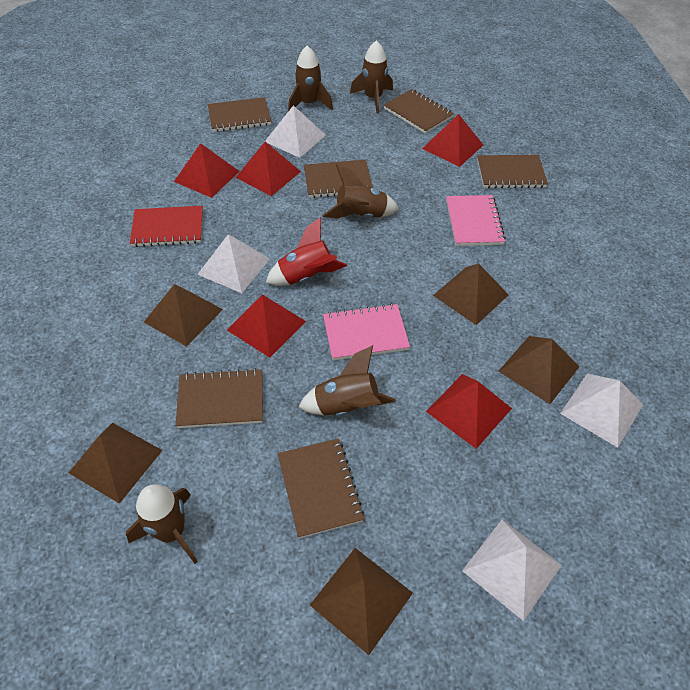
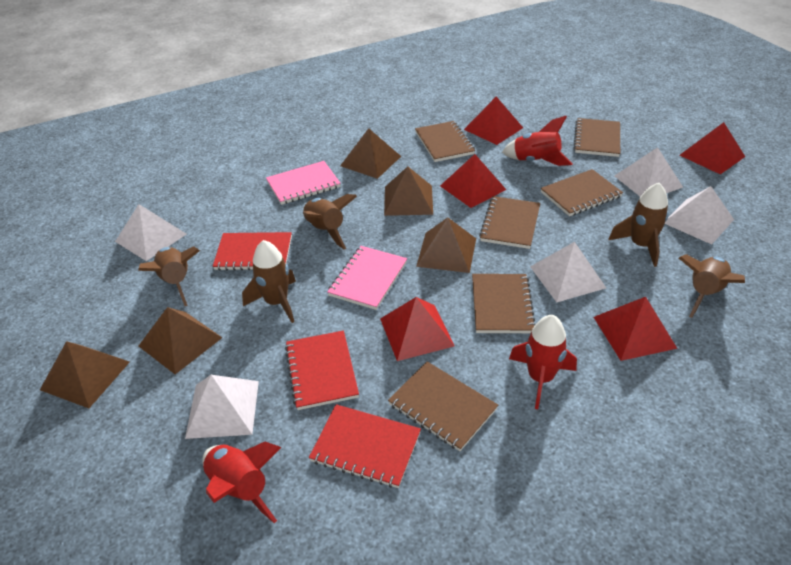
red notebook: 1 -> 3
red rocket: 1 -> 3
white pyramid: 4 -> 5

